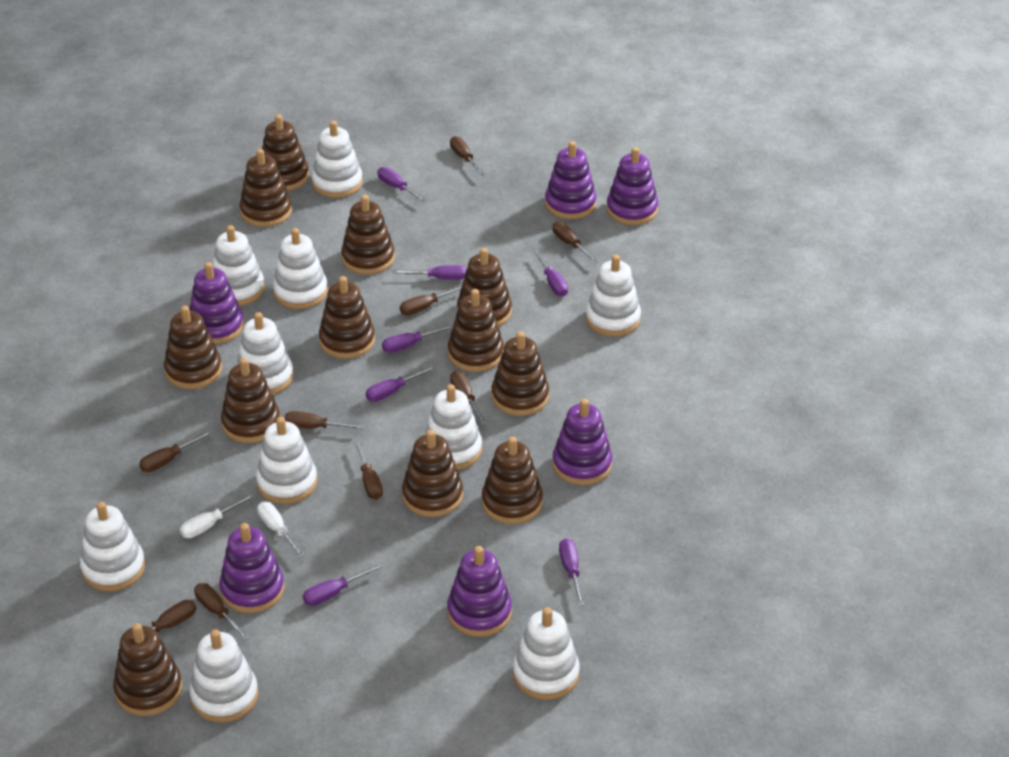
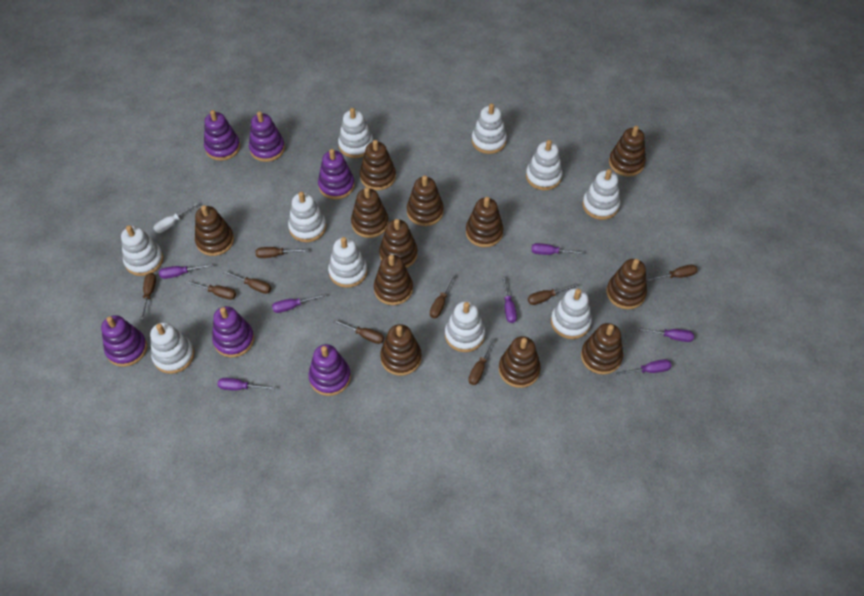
white screwdriver: 2 -> 1

